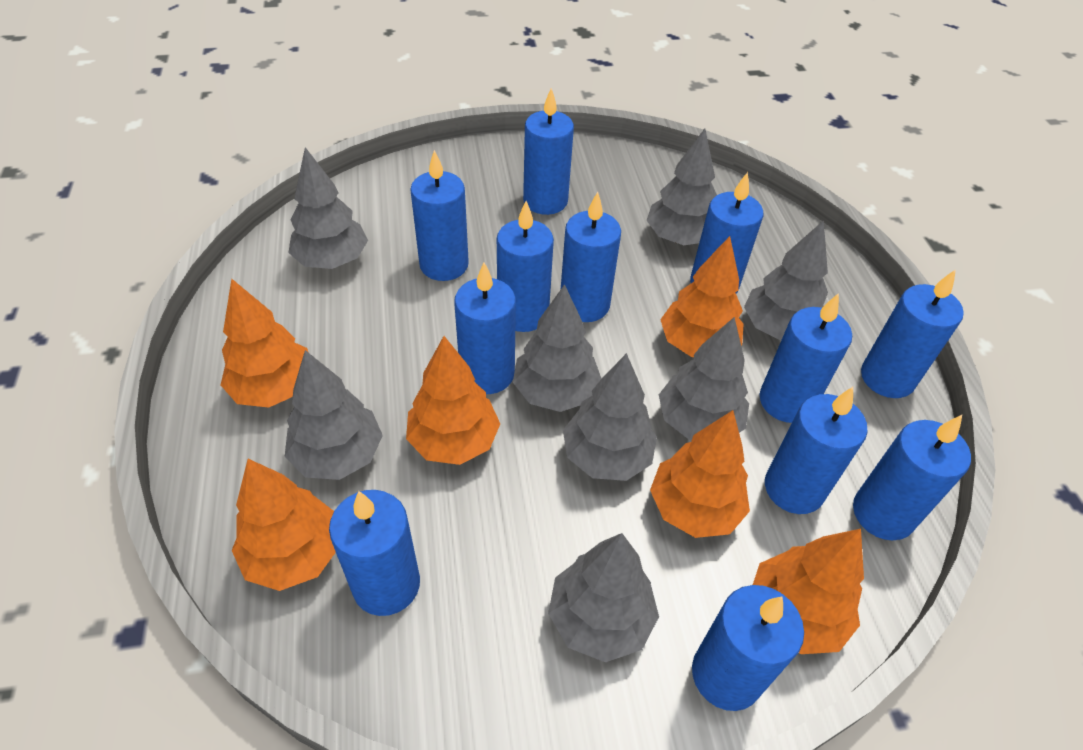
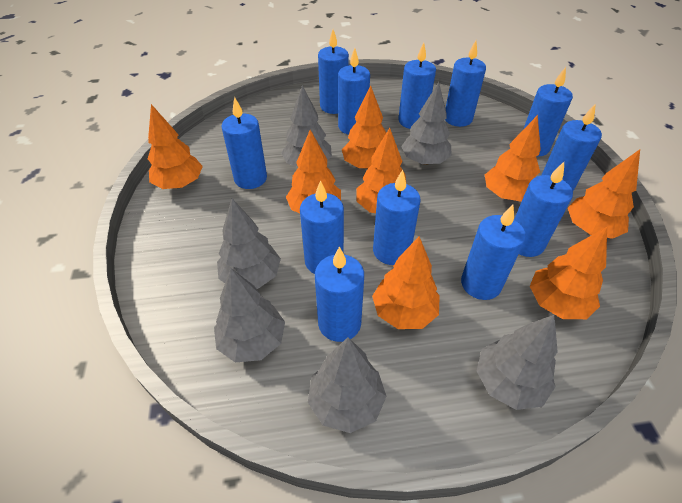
grey tree: 8 -> 6
orange tree: 6 -> 8

